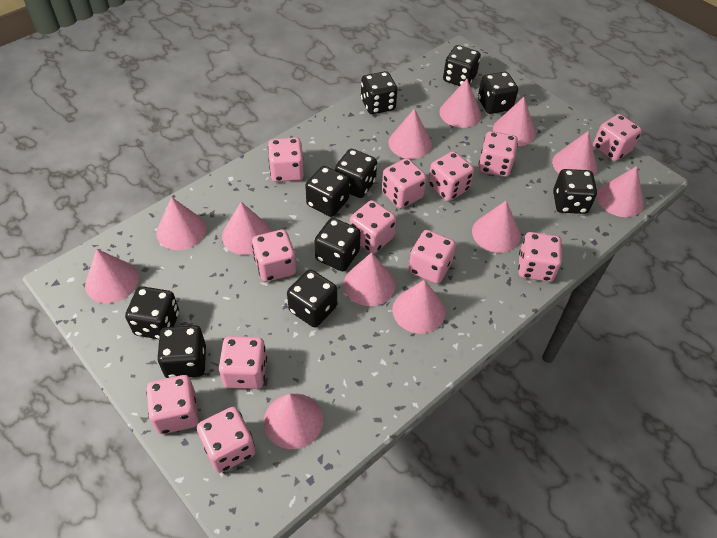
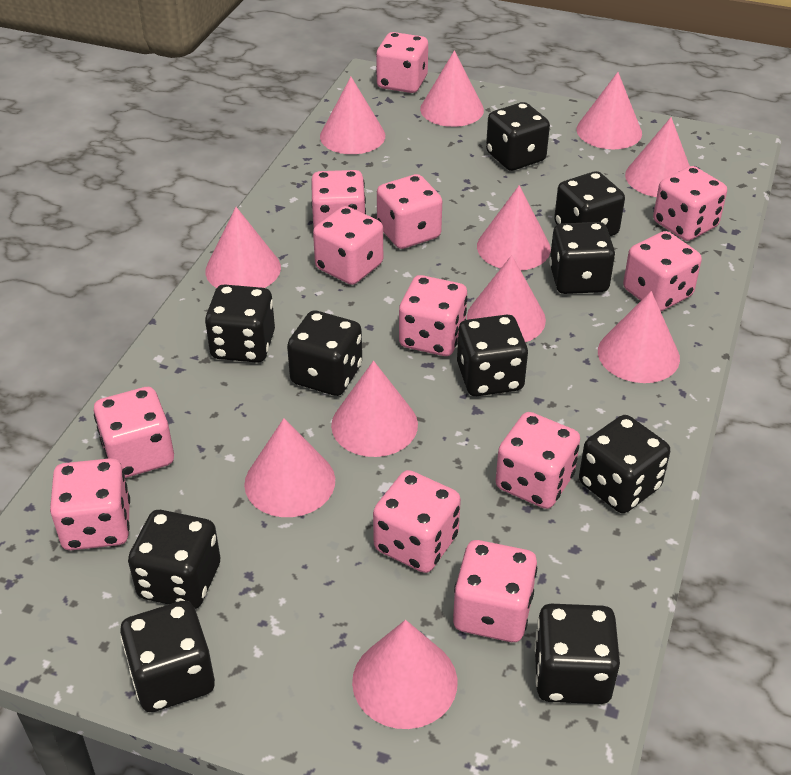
pink cone: 12 -> 11

